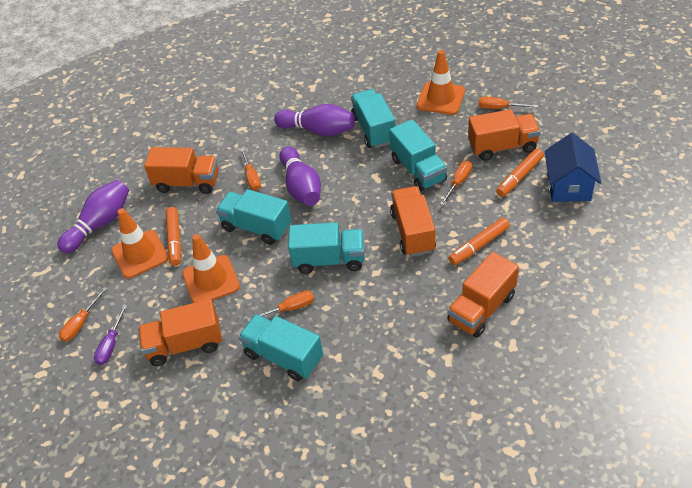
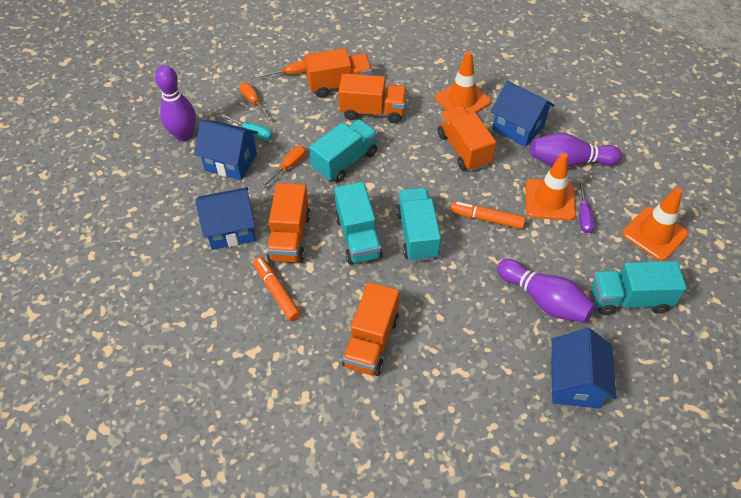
blue house: 1 -> 4
orange marker: 3 -> 2
orange screwdriver: 5 -> 3
turquoise screwdriver: 0 -> 1
turquoise truck: 5 -> 4

